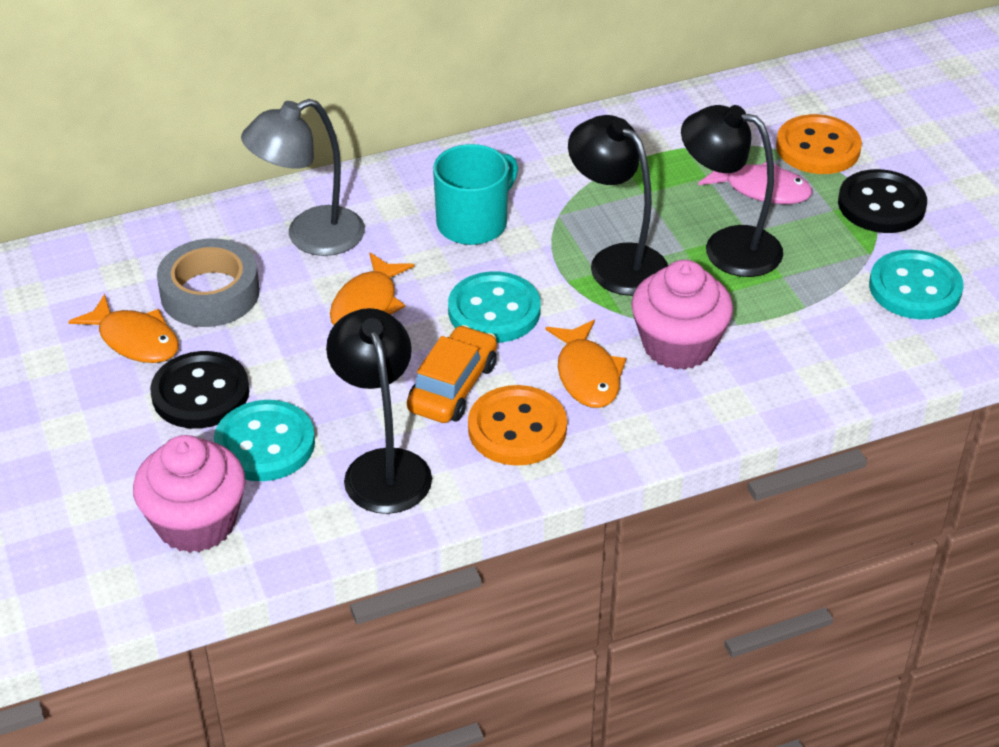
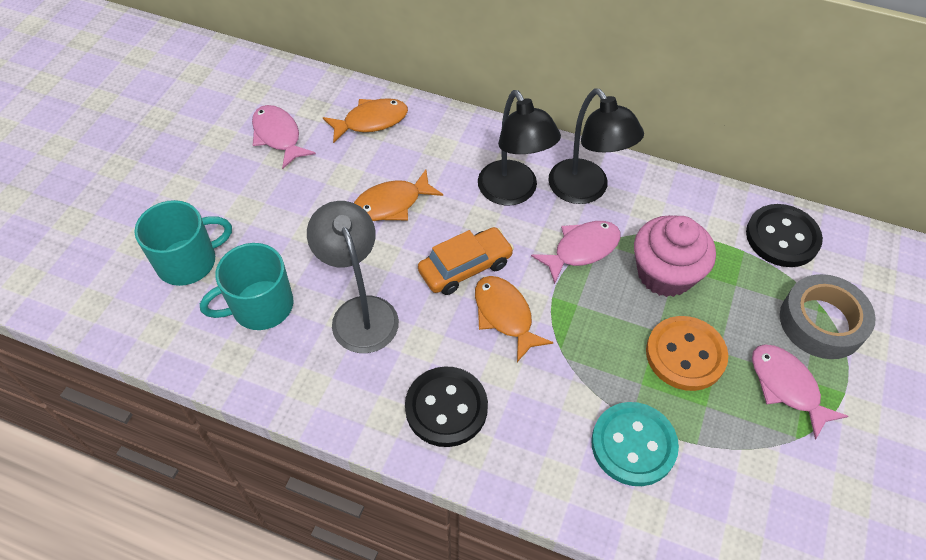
black lamp: 3 -> 2
orange button: 2 -> 1
pink cupcake: 2 -> 1
pink fish: 1 -> 3
turquoise button: 3 -> 1
turquoise mug: 1 -> 2

